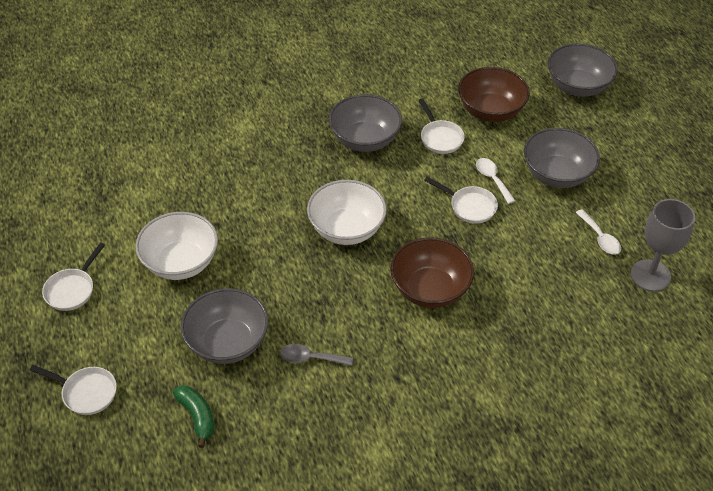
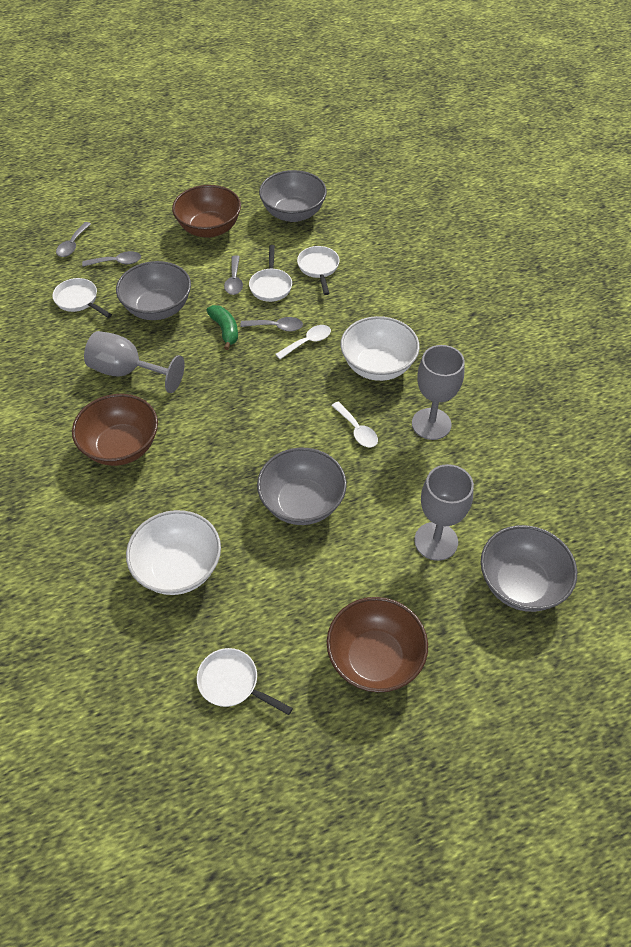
brown bowl: 2 -> 3
grey goblet: 1 -> 3
grey spoon: 1 -> 4

